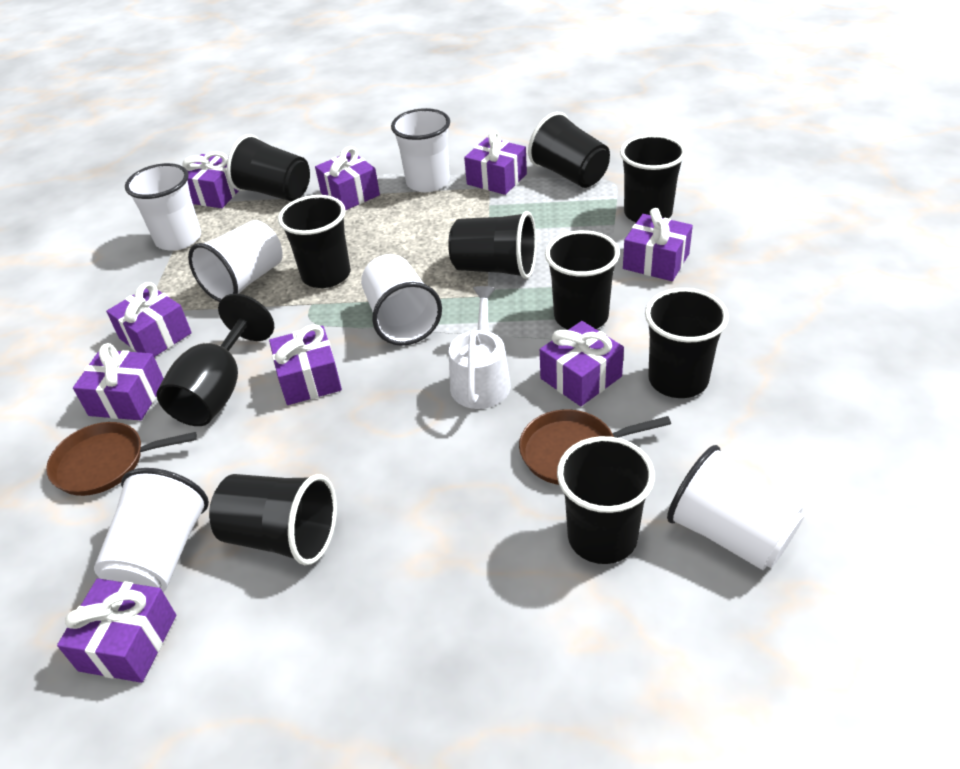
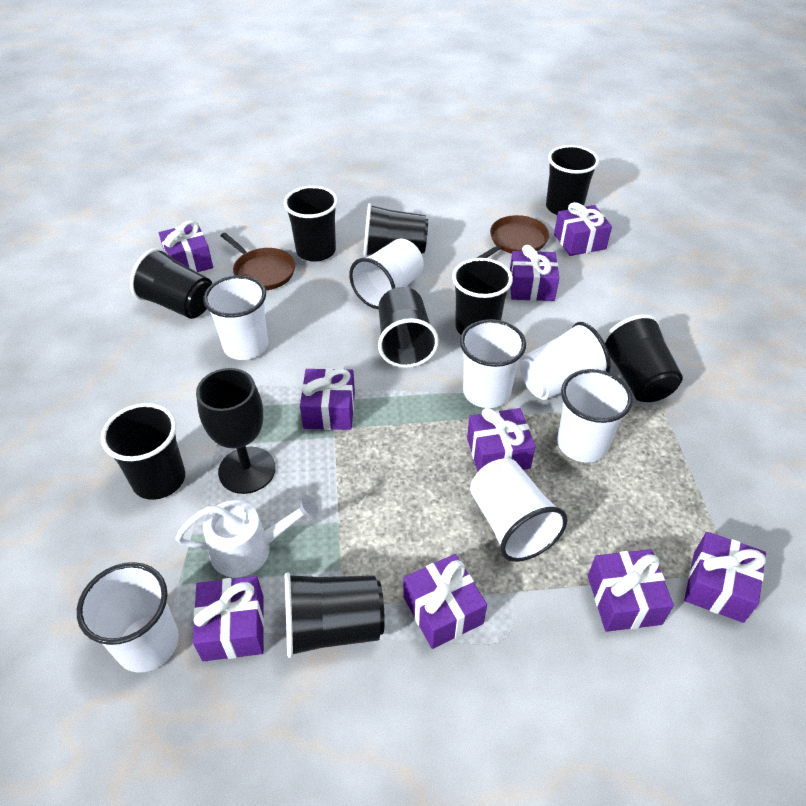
white cup: 6 -> 7

